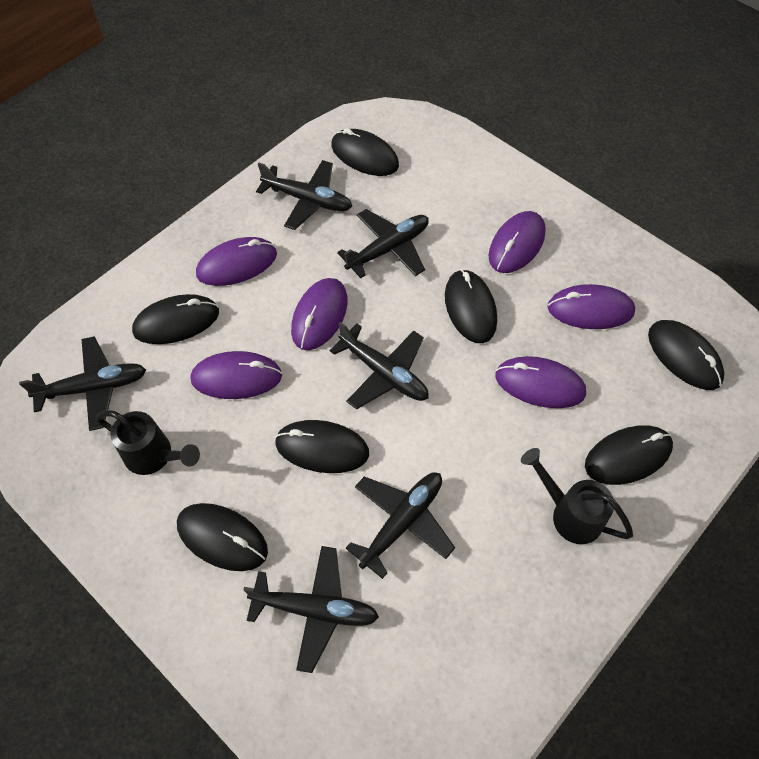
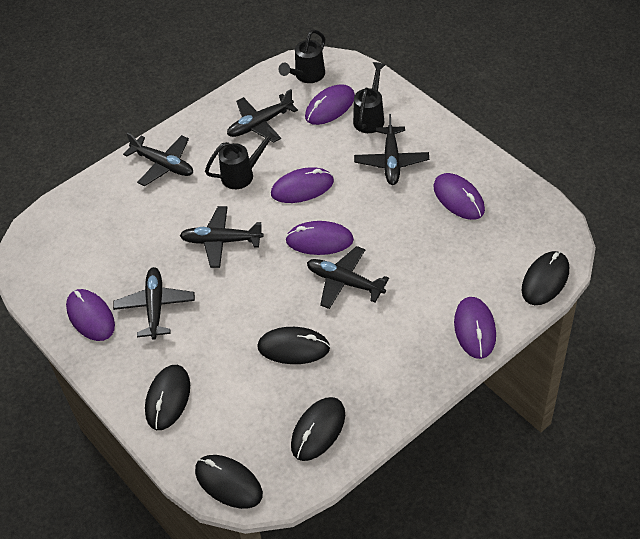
black mouse: 7 -> 5
black watering can: 2 -> 3

